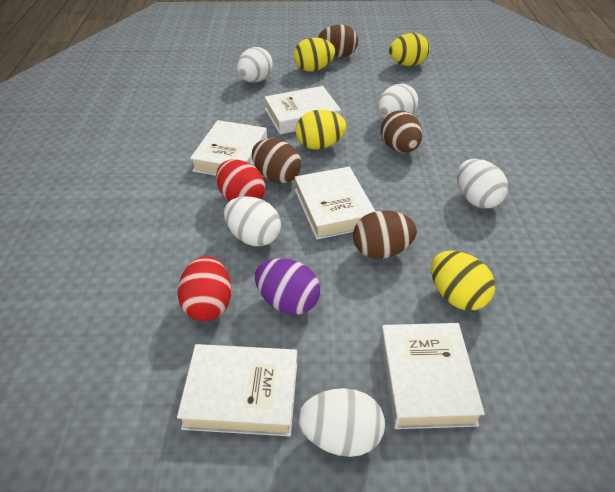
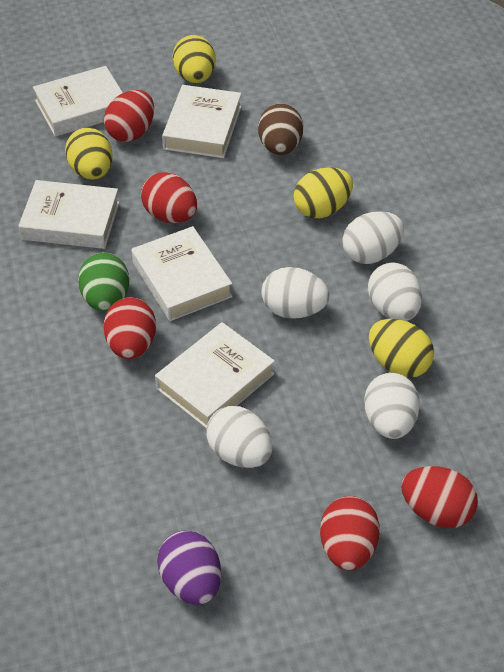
brown egg: 4 -> 1
green egg: 0 -> 1
red egg: 2 -> 5

